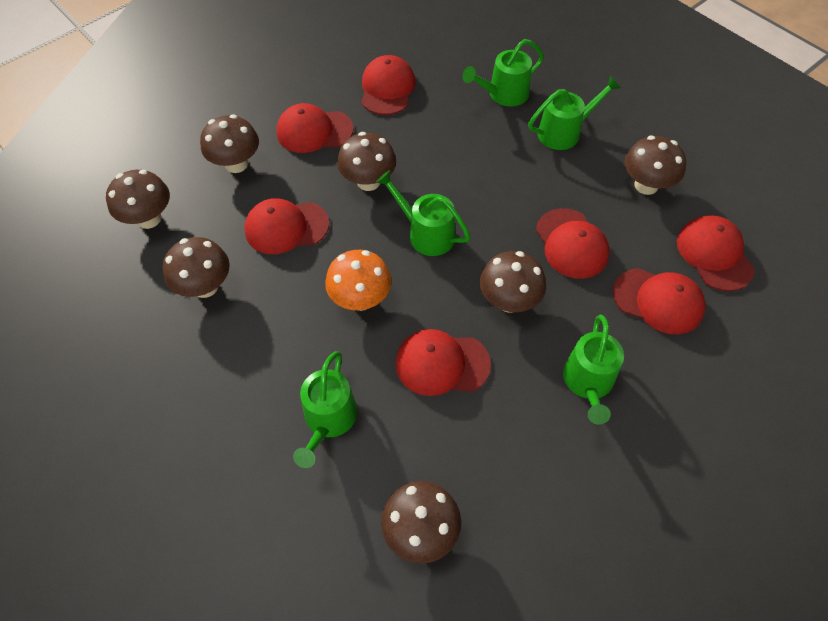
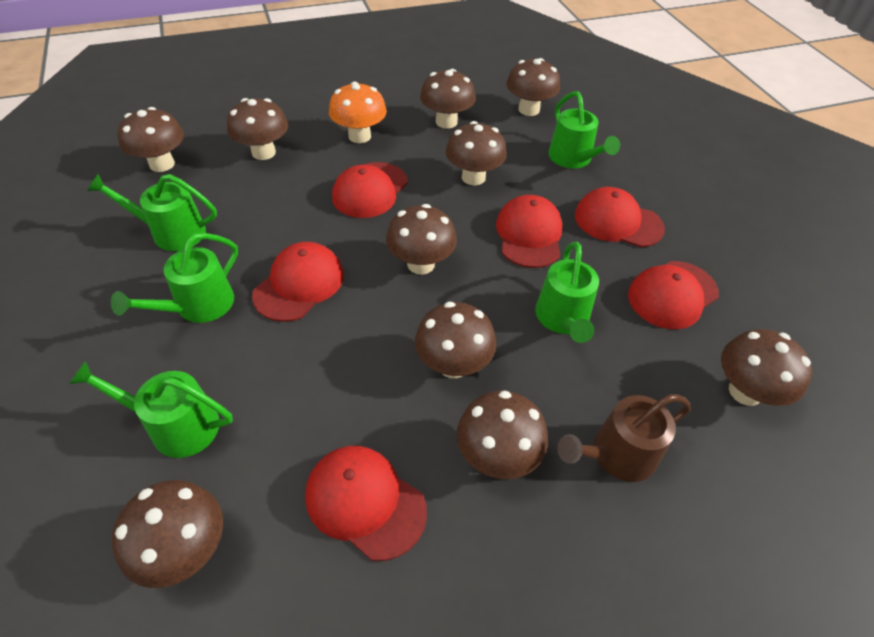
brown mushroom: 7 -> 10
brown watering can: 0 -> 1
red cap: 7 -> 6

